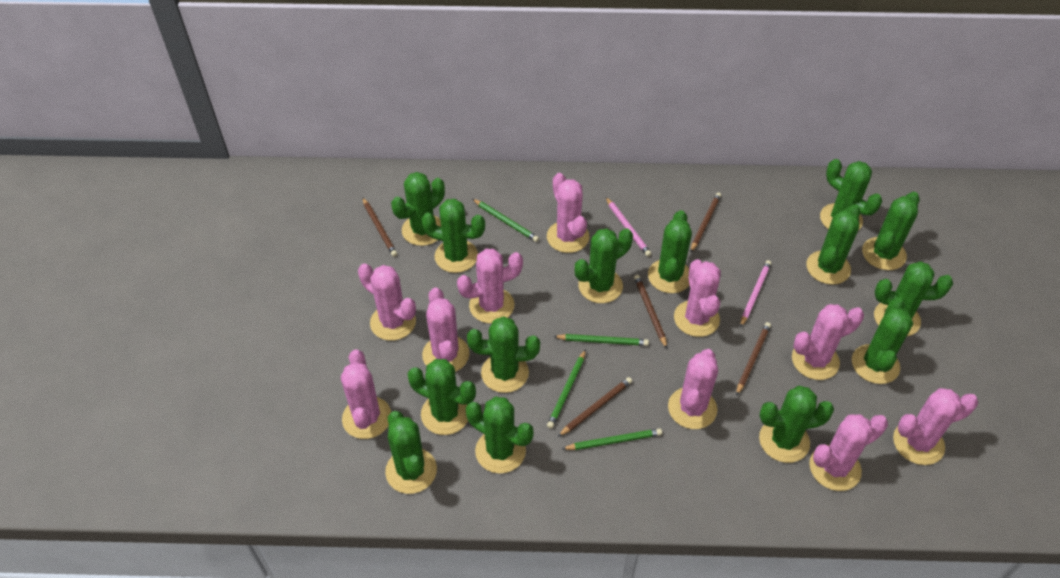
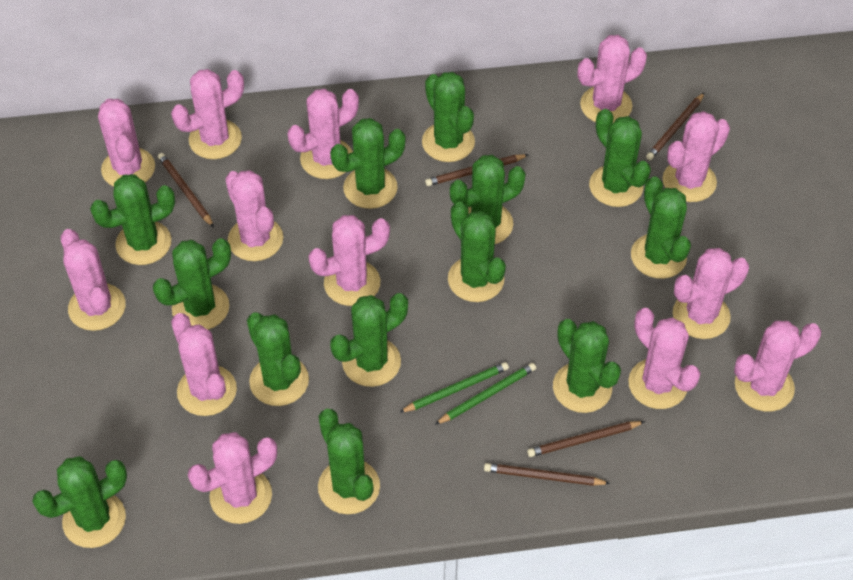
green cactus: 14 -> 13
green pencil: 4 -> 2
pink cactus: 10 -> 13
pink pencil: 2 -> 0

